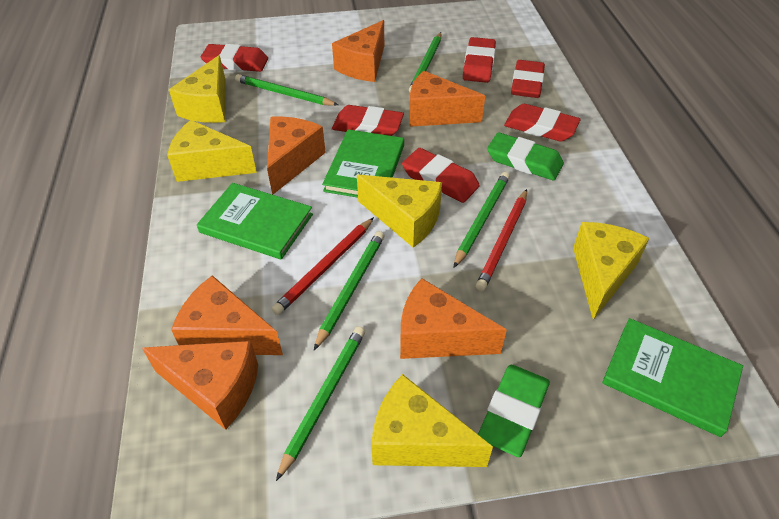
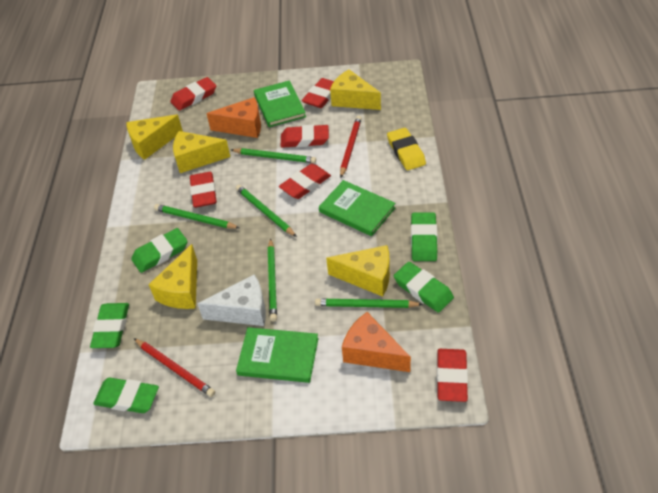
green eraser: 2 -> 5
orange cheese: 6 -> 2
white cheese: 0 -> 1
yellow eraser: 0 -> 1

